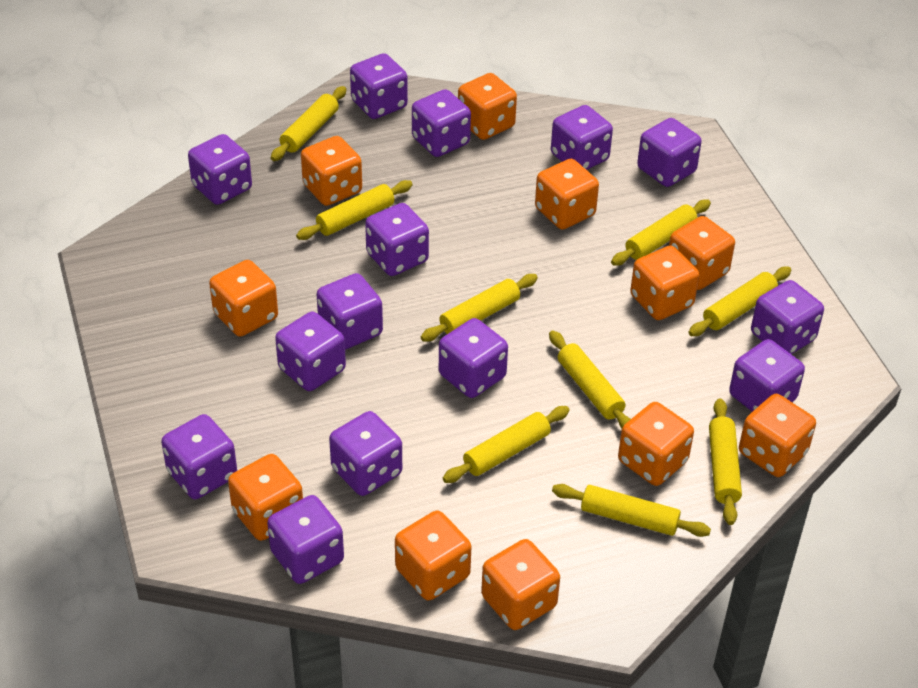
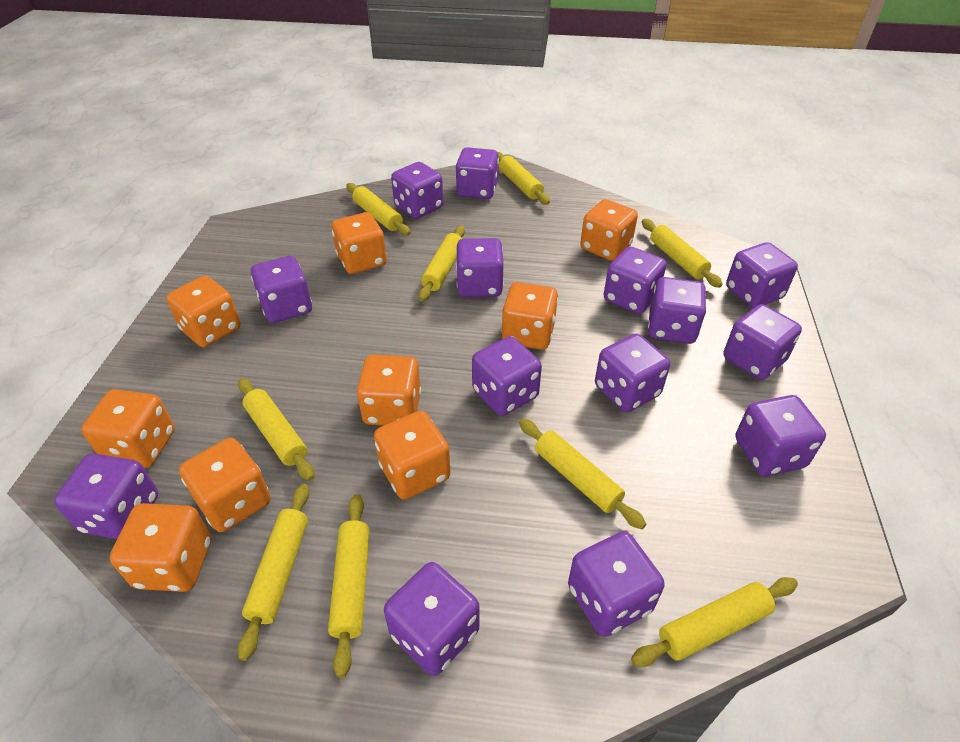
orange dice: 11 -> 9

